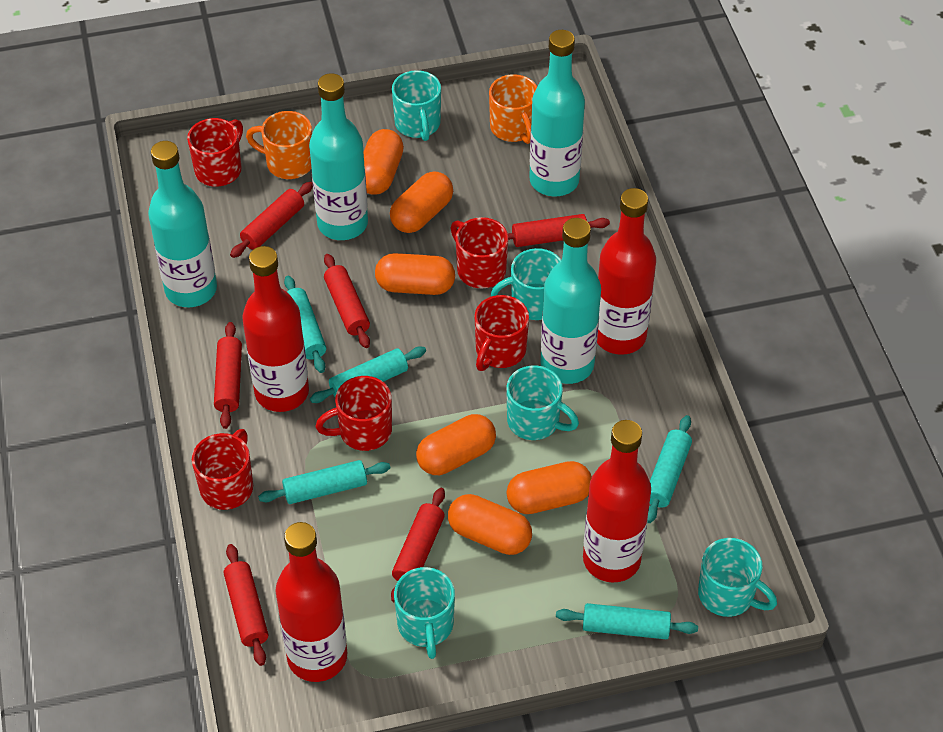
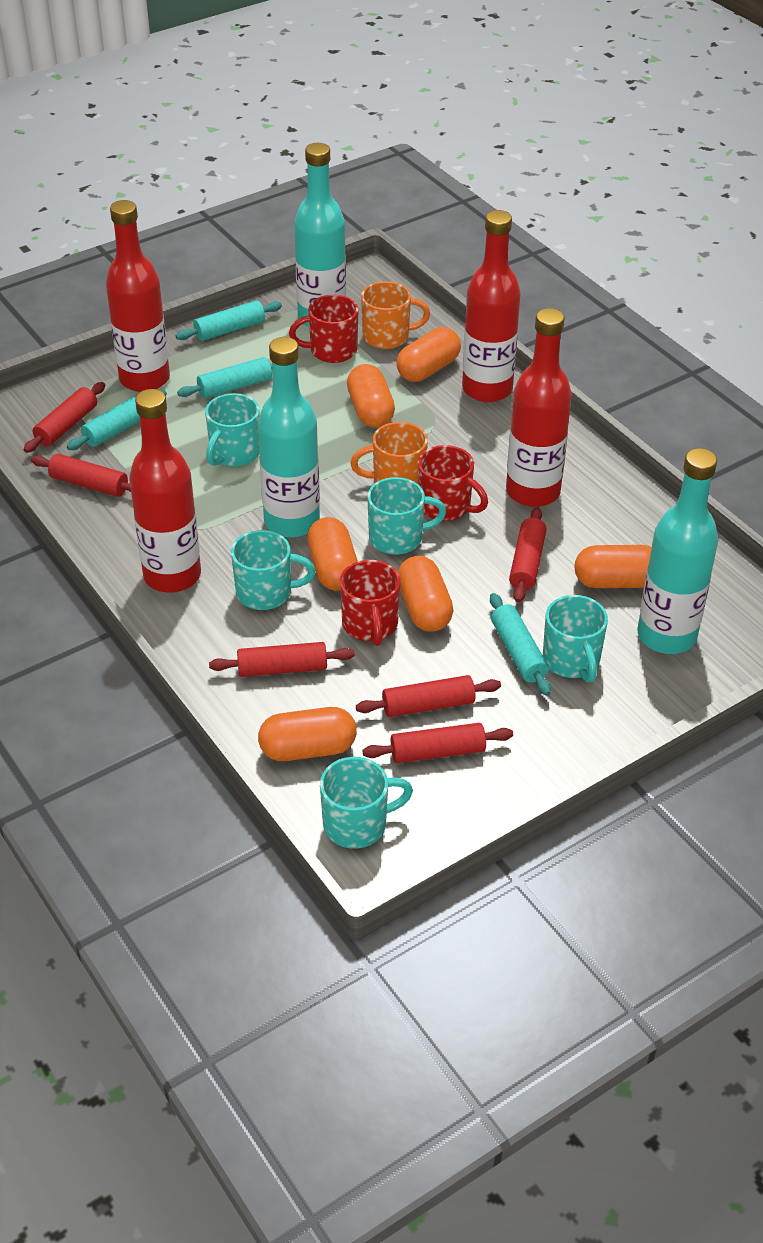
red mug: 5 -> 3
turquoise bottle: 4 -> 3
turquoise rolling pin: 5 -> 4

